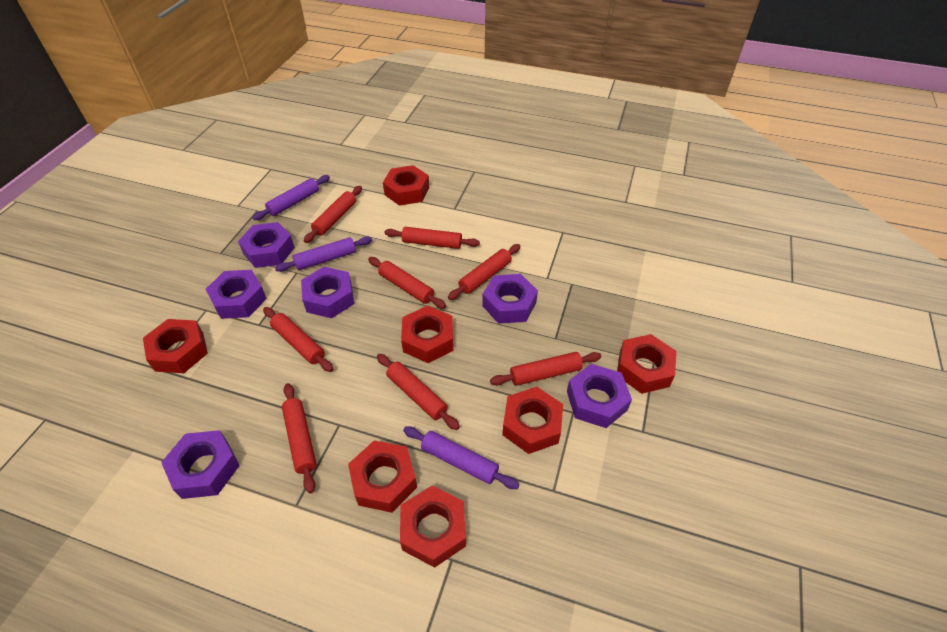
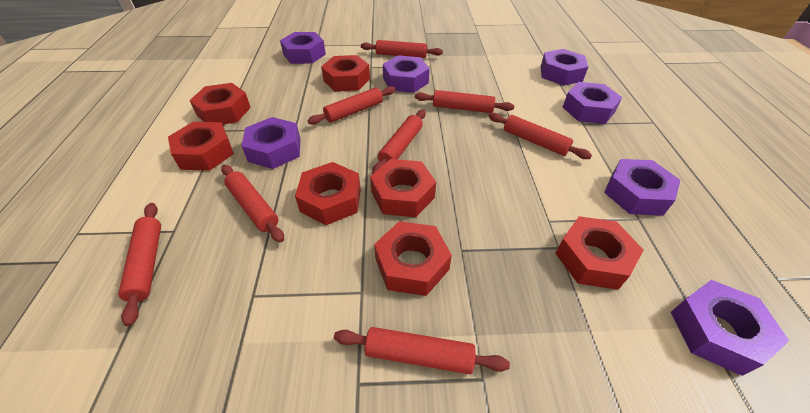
purple nut: 6 -> 7
purple rolling pin: 3 -> 0

